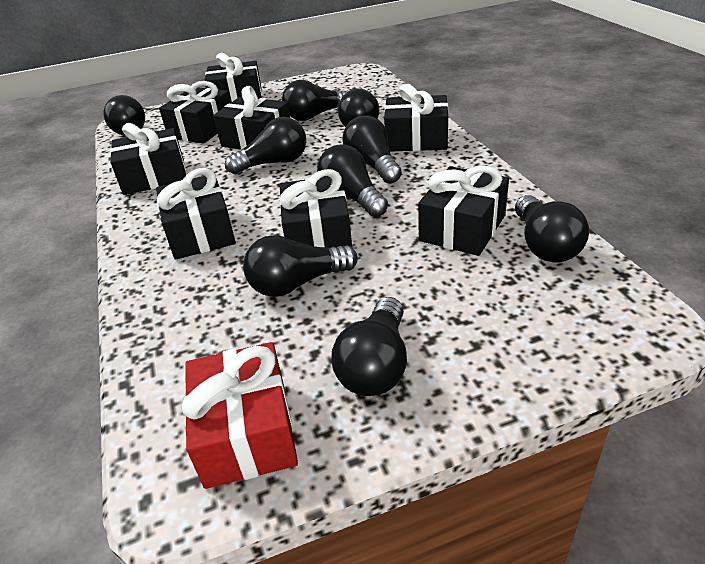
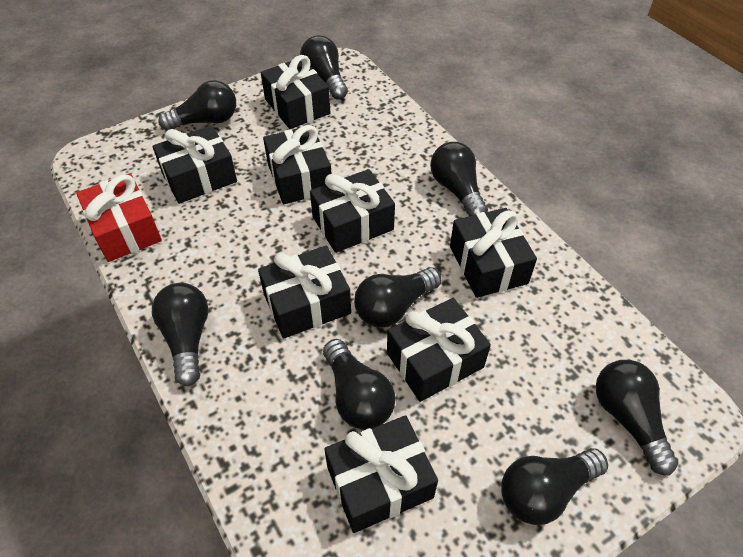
black light bulb: 9 -> 8

